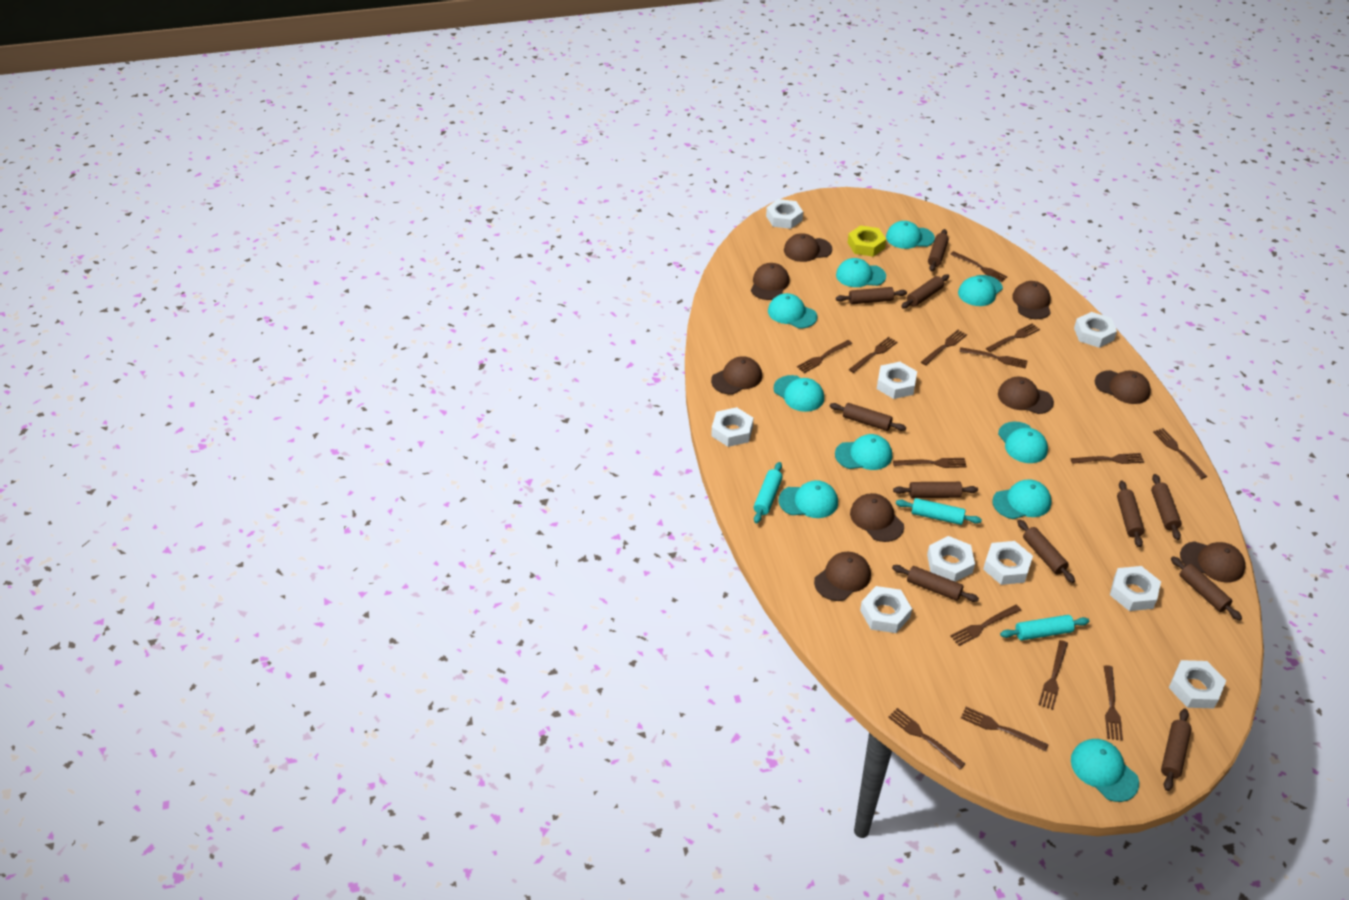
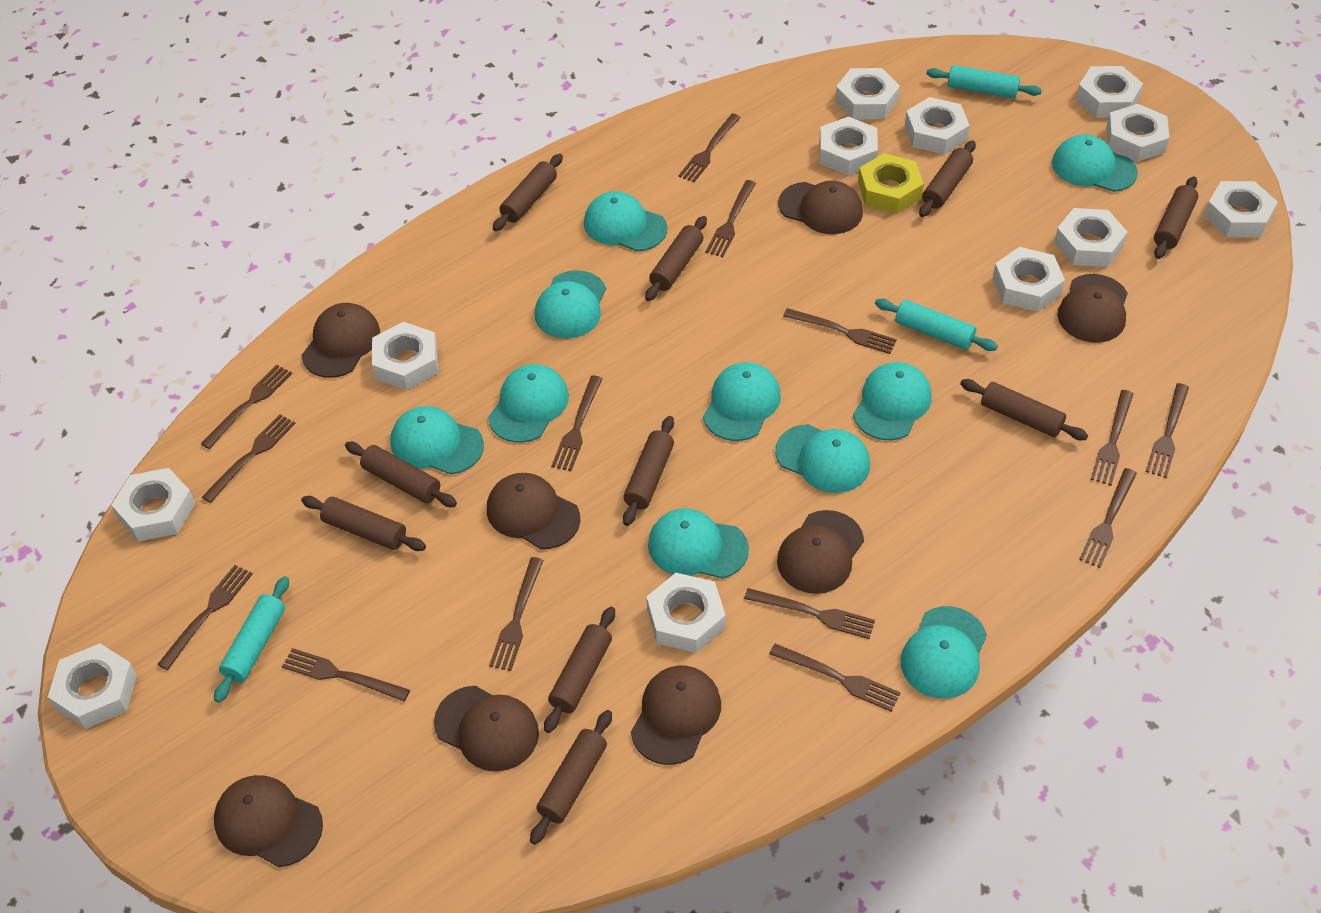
brown cap: 9 -> 8
brown rolling pin: 11 -> 10
white nut: 9 -> 12

